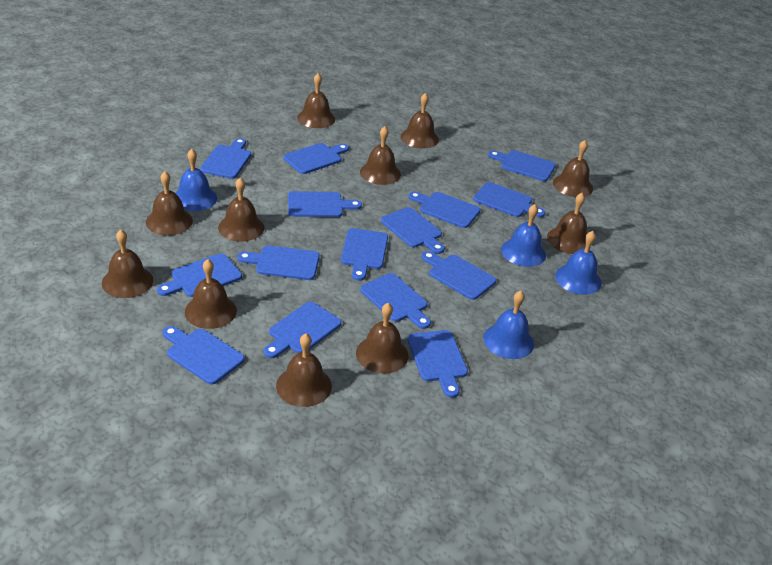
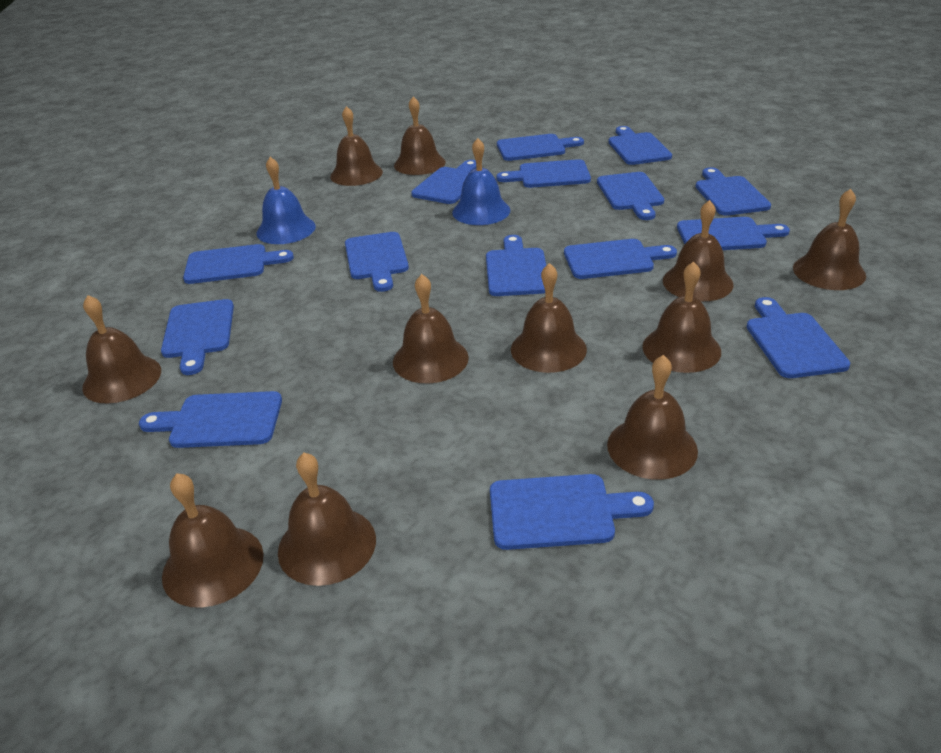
blue bell: 4 -> 2

